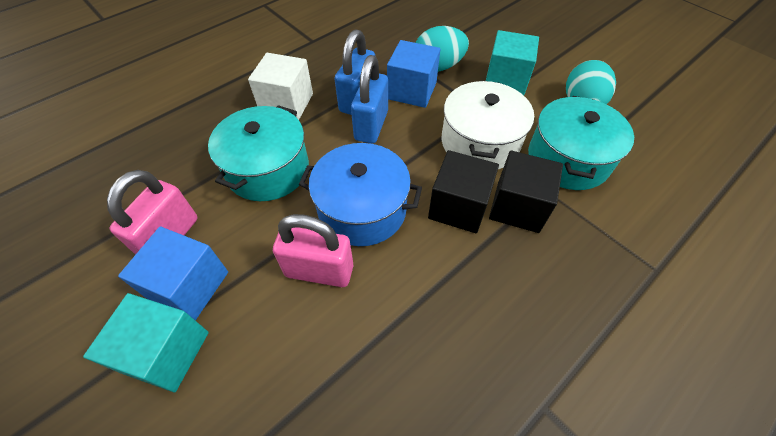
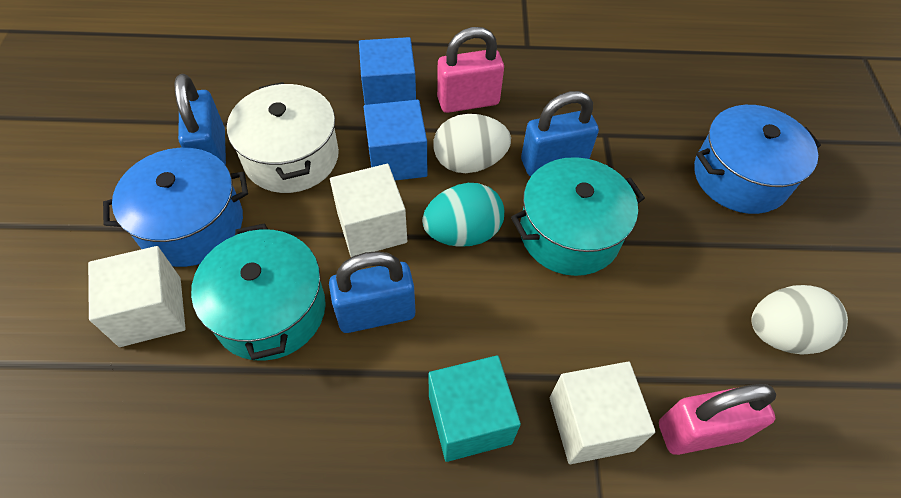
black cube: 2 -> 0
blue padlock: 2 -> 3
blue pot: 1 -> 2
turquoise cube: 2 -> 1
turquoise egg: 2 -> 1
white cube: 1 -> 3
white egg: 0 -> 2

